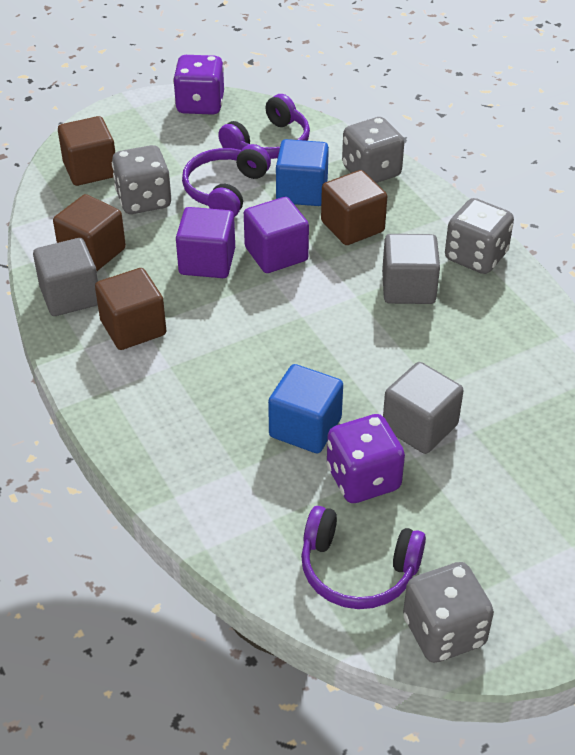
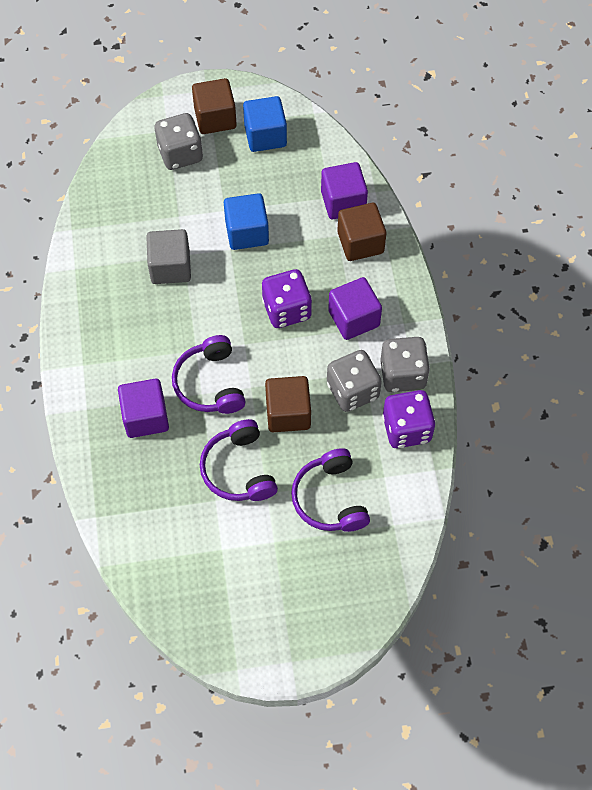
brown cube: 4 -> 3
grey cube: 3 -> 1
grey dice: 4 -> 3
purple cube: 2 -> 3

